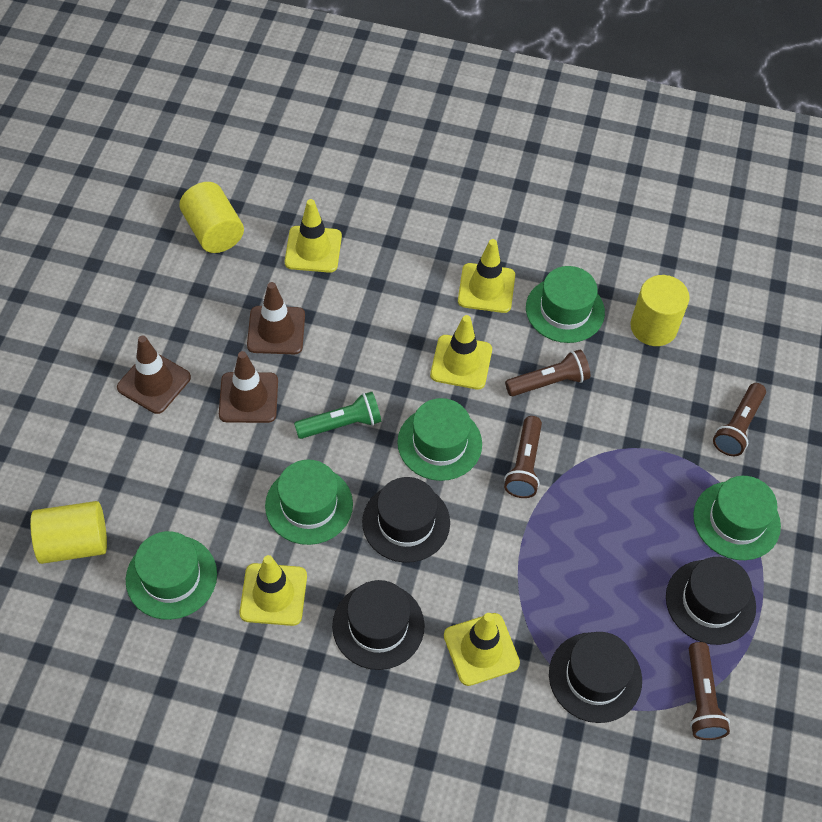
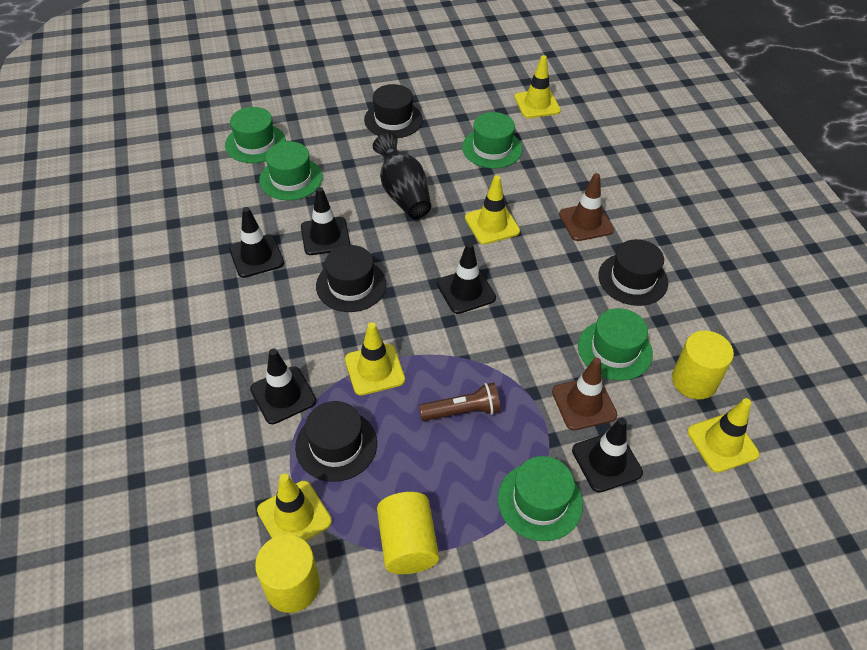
black traffic cone: 0 -> 5
black vase: 0 -> 1
brown flashlight: 4 -> 1
brown traffic cone: 3 -> 2
green flashlight: 1 -> 0

